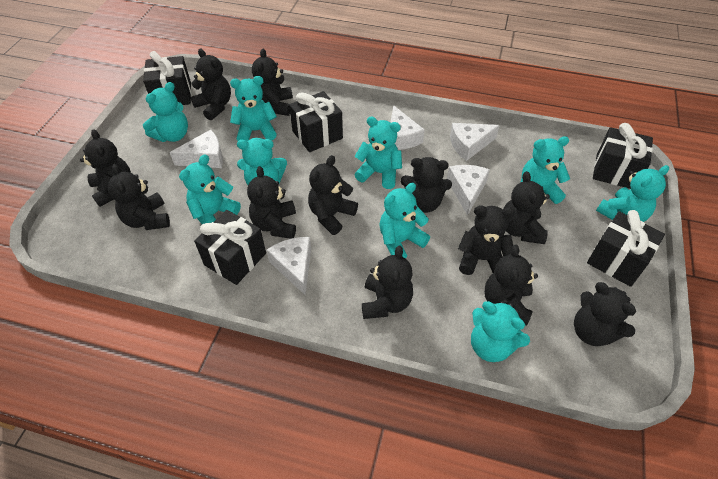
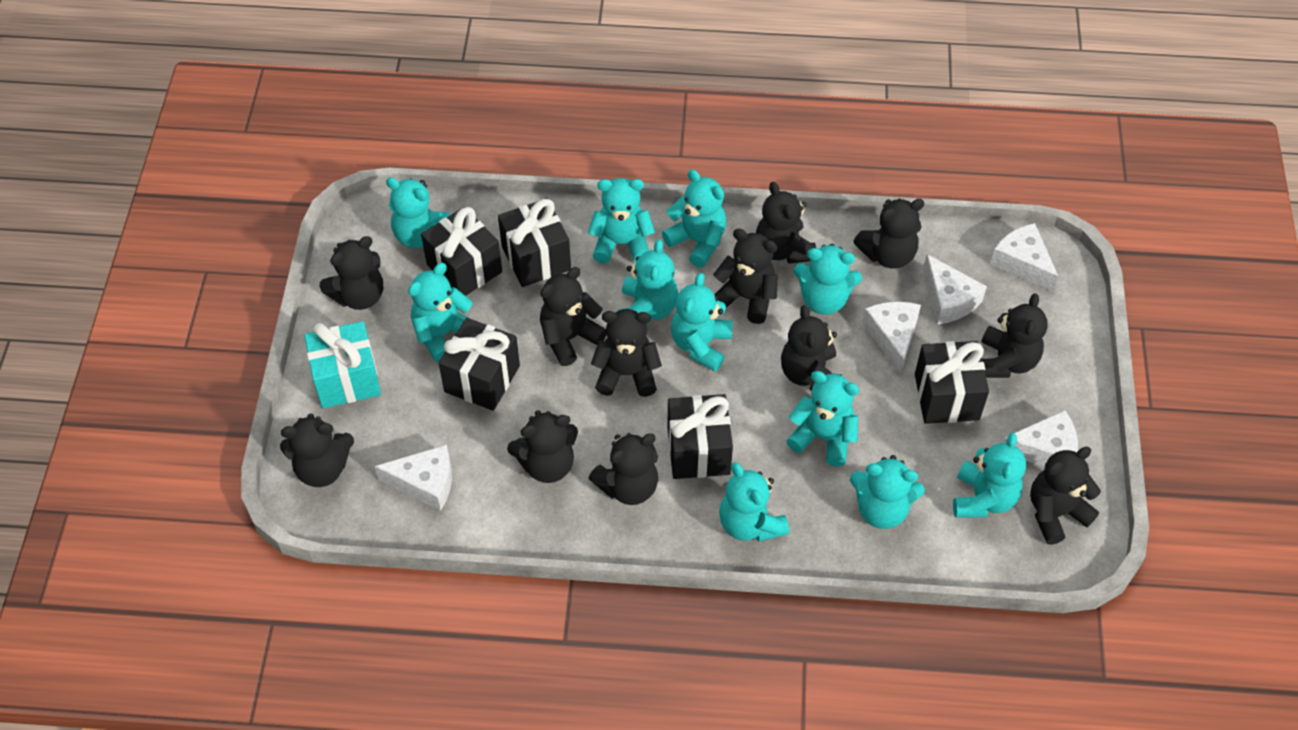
turquoise gift: 0 -> 1
turquoise teddy bear: 9 -> 11

